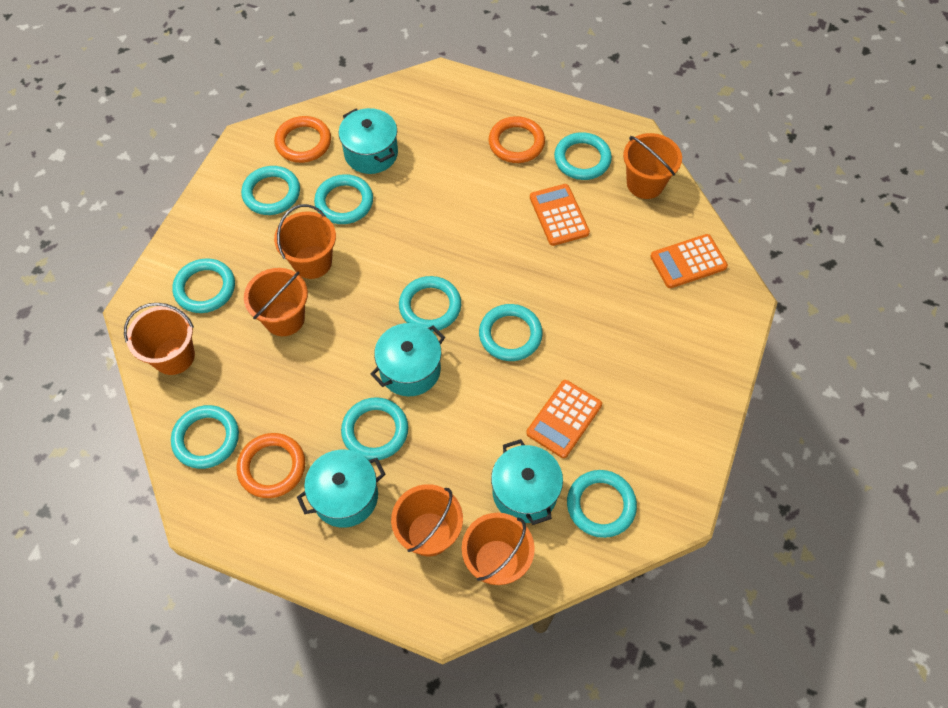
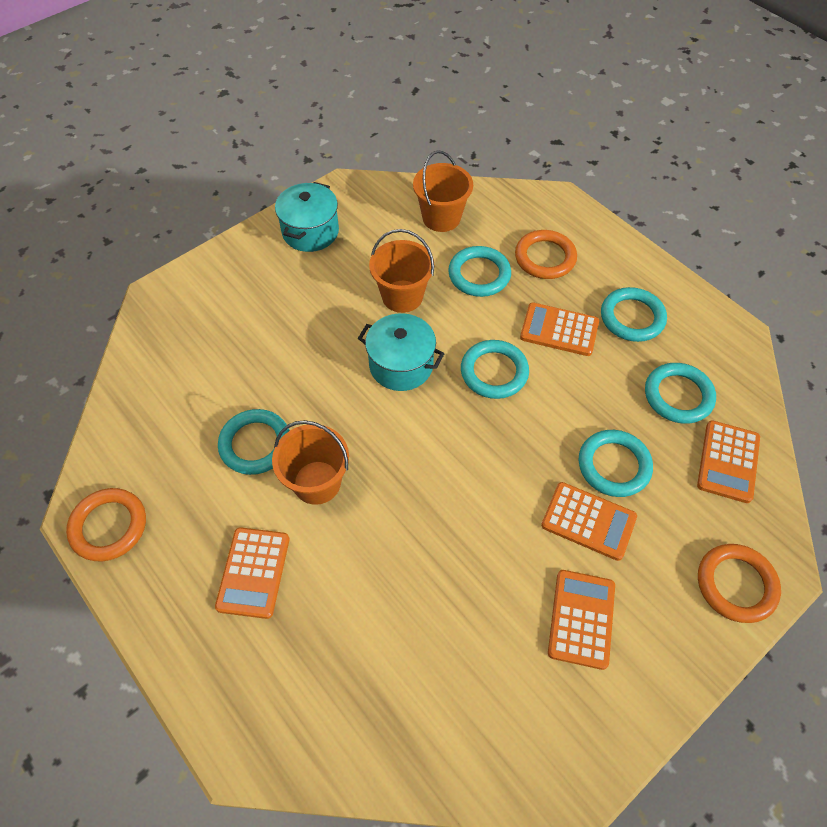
orange bucket: 6 -> 3
orange calculator: 3 -> 5
turquoise pot: 4 -> 2
turquoise ring: 9 -> 6

